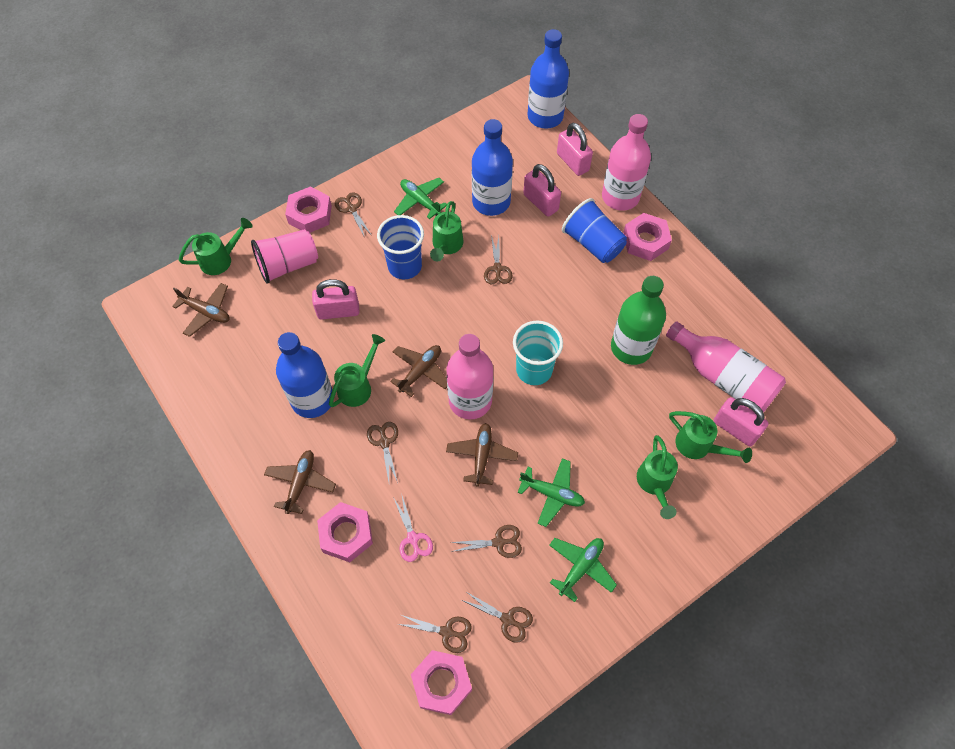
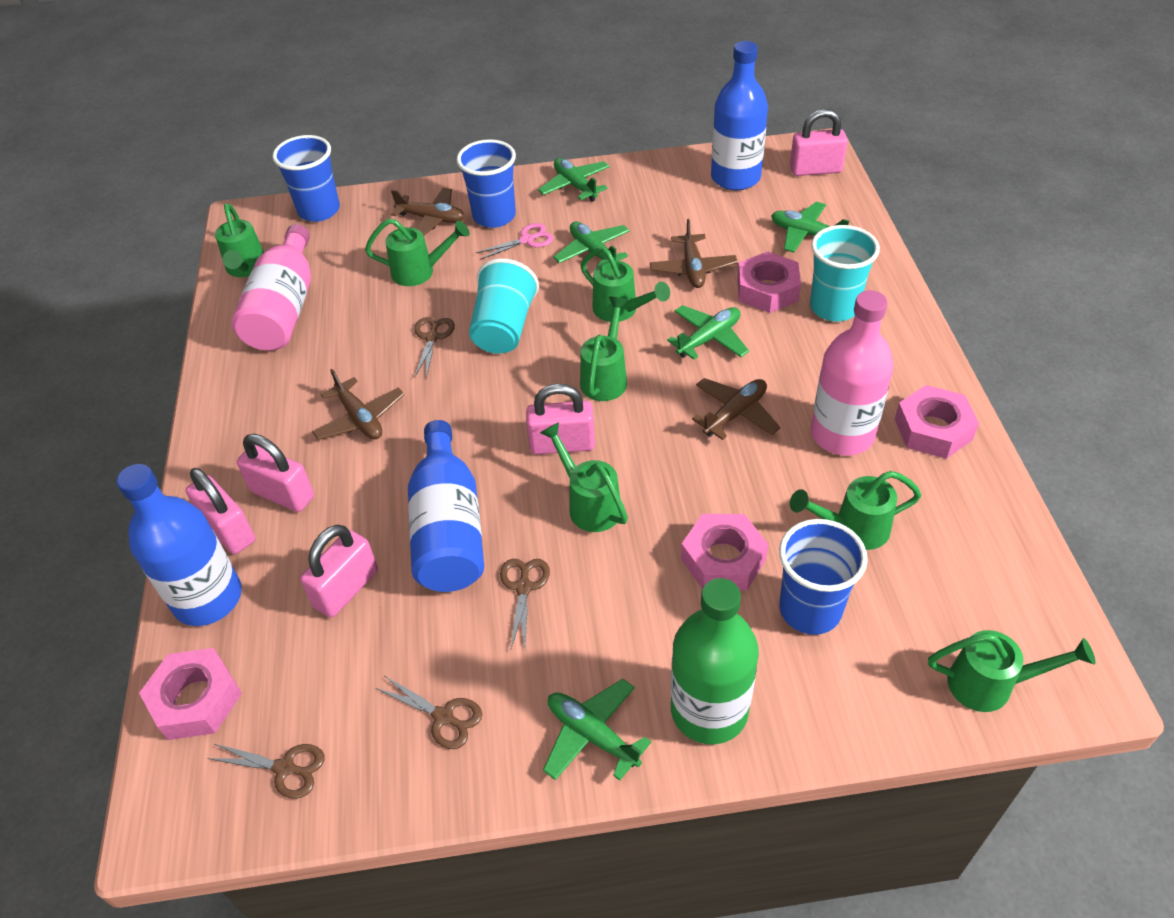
blue cup: 2 -> 3
brown scissors: 6 -> 4
green plane: 3 -> 5
green watering can: 5 -> 7
pink bottle: 3 -> 2
pink cup: 1 -> 0
pink padlock: 4 -> 5
turquoise cup: 1 -> 2

